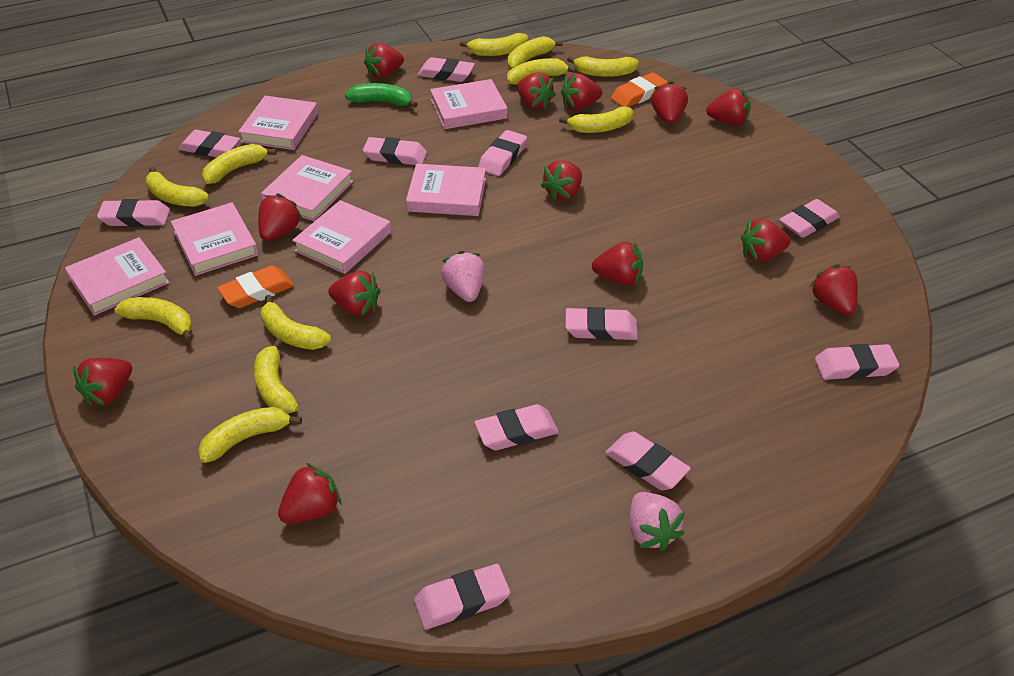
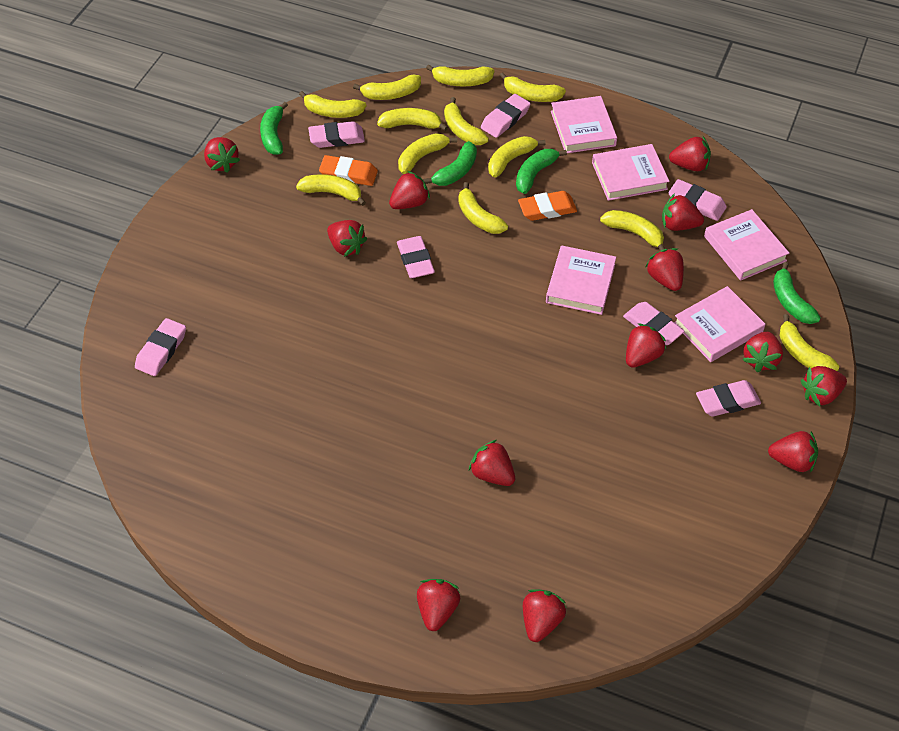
green banana: 1 -> 4
pink book: 7 -> 5
pink eraser: 11 -> 7
pink strawberry: 2 -> 0
yellow banana: 11 -> 12

